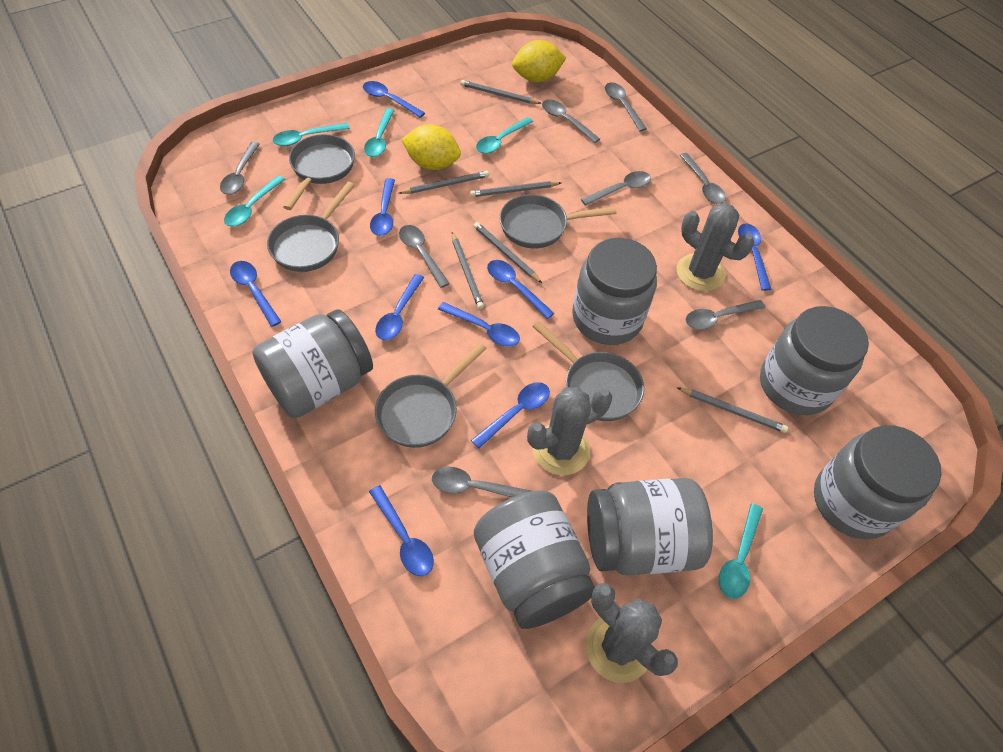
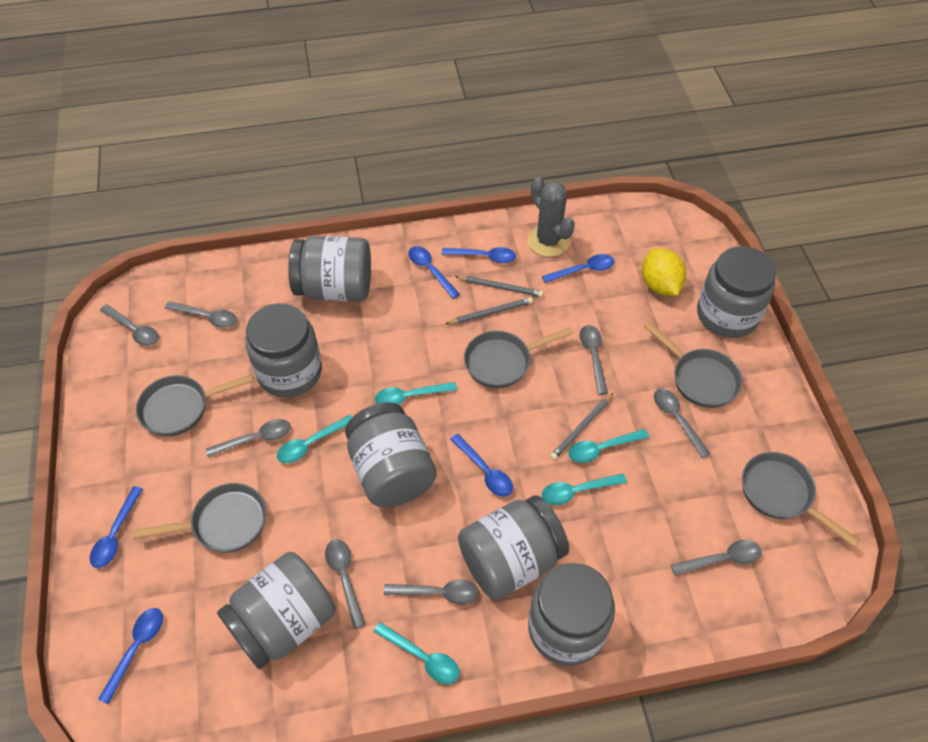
blue spoon: 9 -> 6
grey cactus: 3 -> 1
grey jar: 6 -> 7
grey pencil: 6 -> 3
yellow lemon: 2 -> 1

